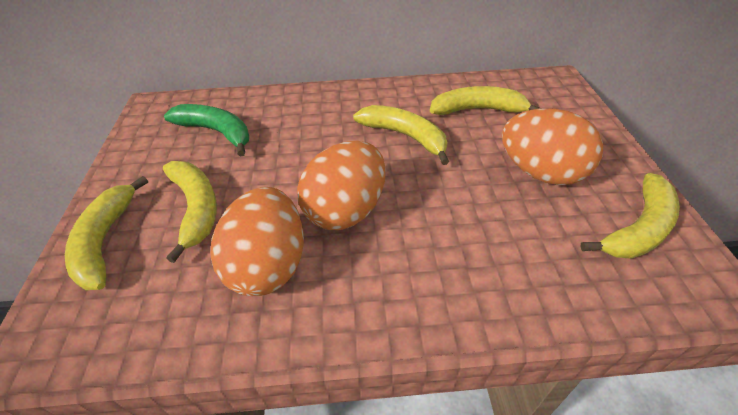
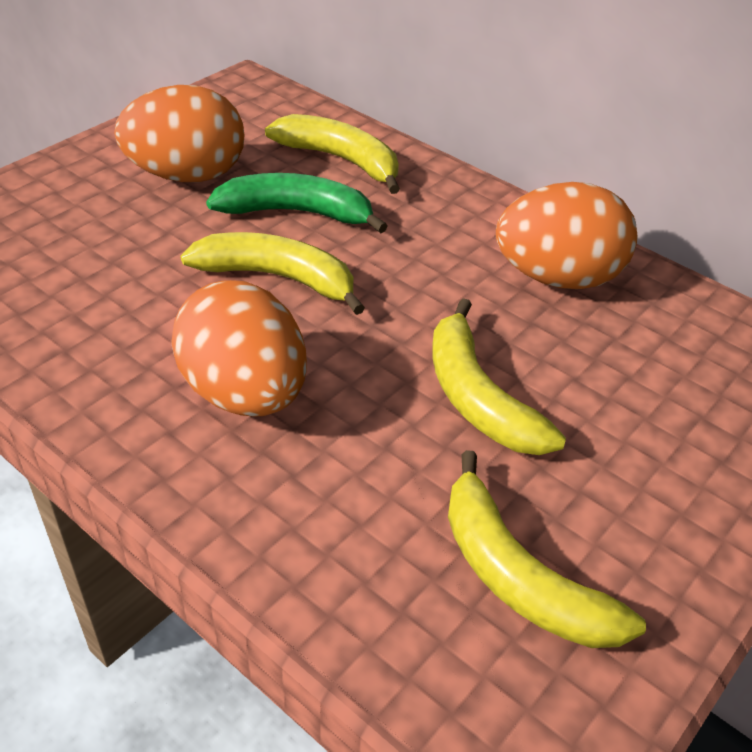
yellow banana: 5 -> 4

